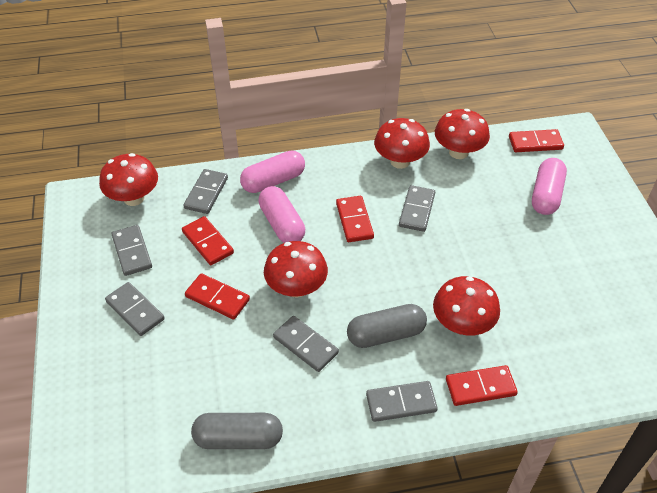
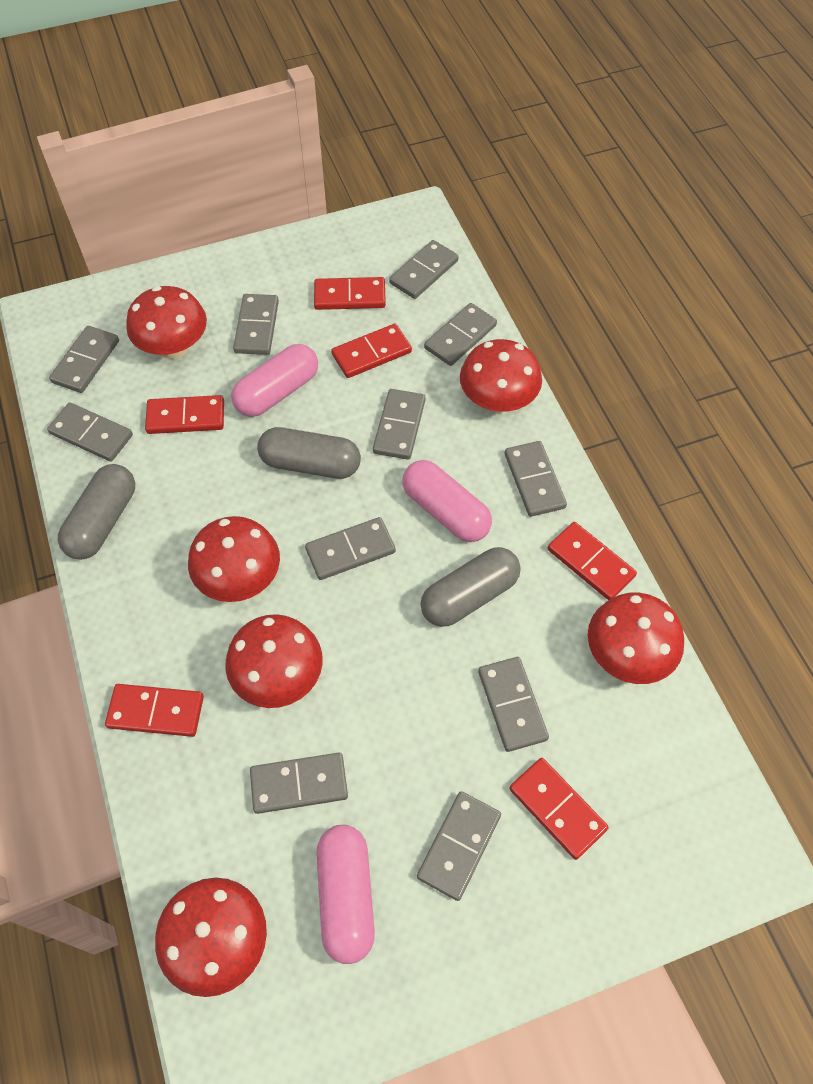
grey capsule: 2 -> 3
grey domino: 6 -> 11
red domino: 5 -> 6
red mushroom: 5 -> 6

